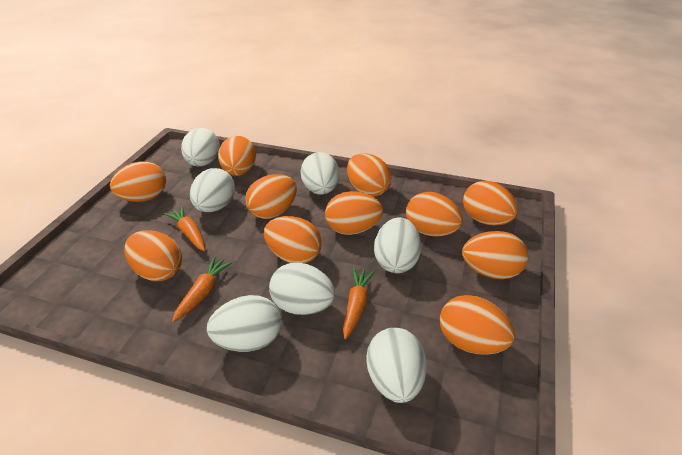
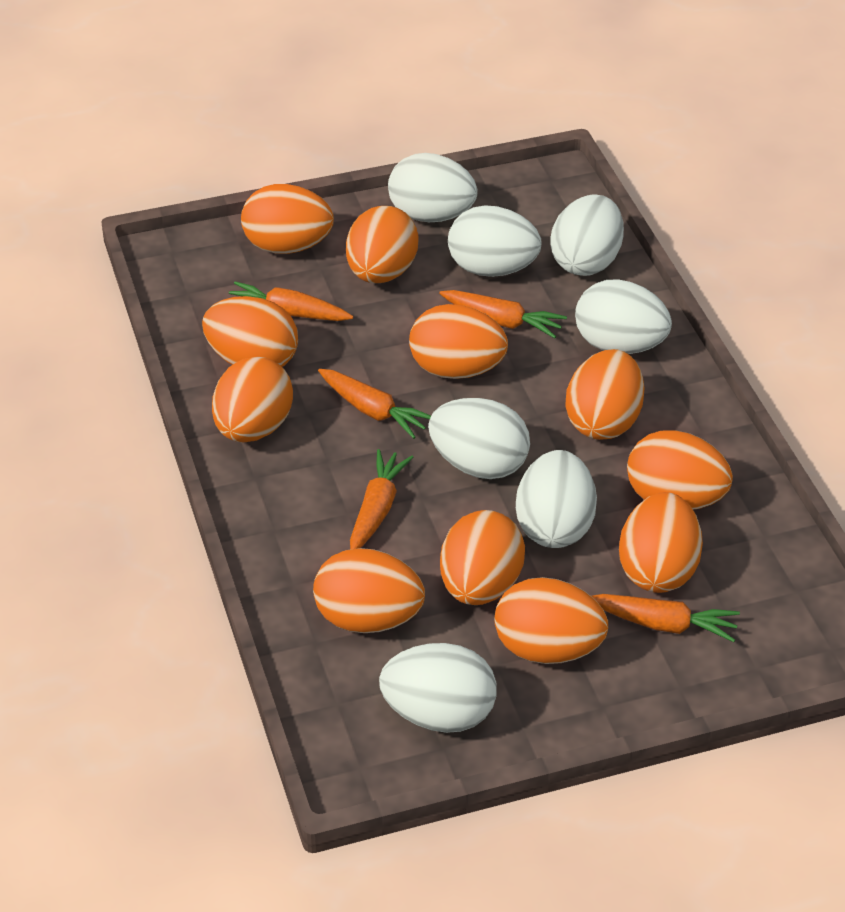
orange carrot: 3 -> 5

